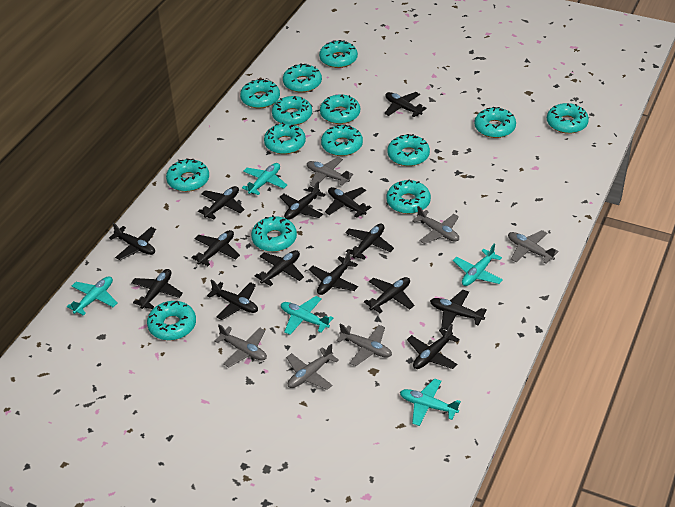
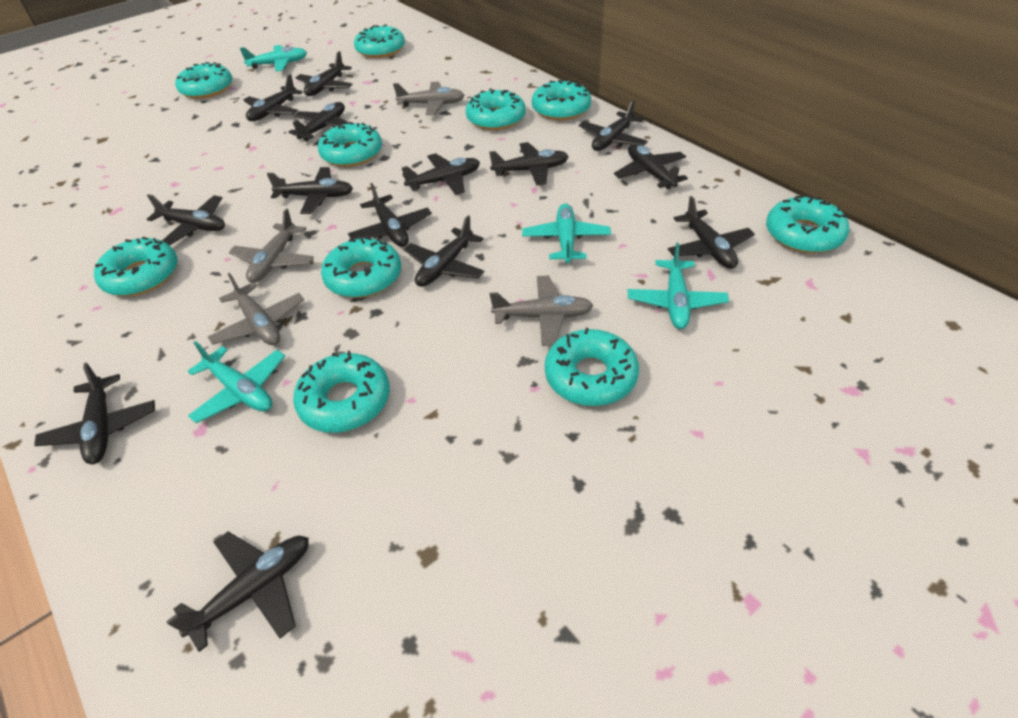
grey plane: 6 -> 4
turquoise donut: 14 -> 10
turquoise plane: 5 -> 4

